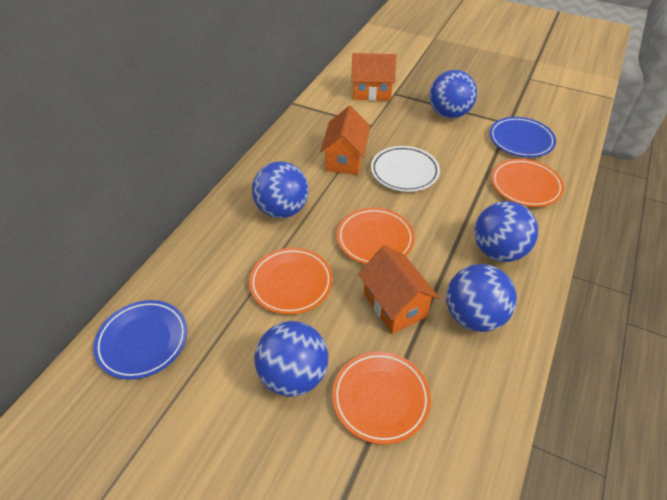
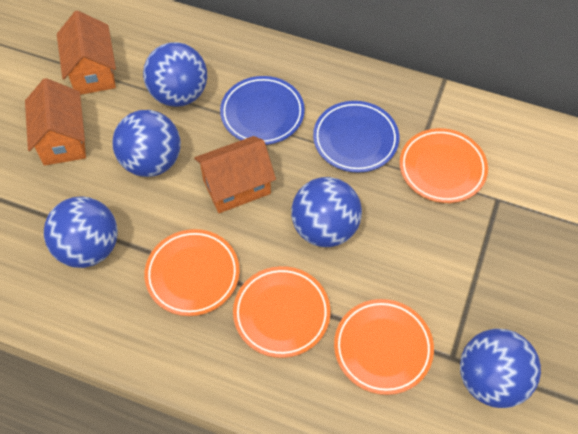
white plate: 1 -> 0

